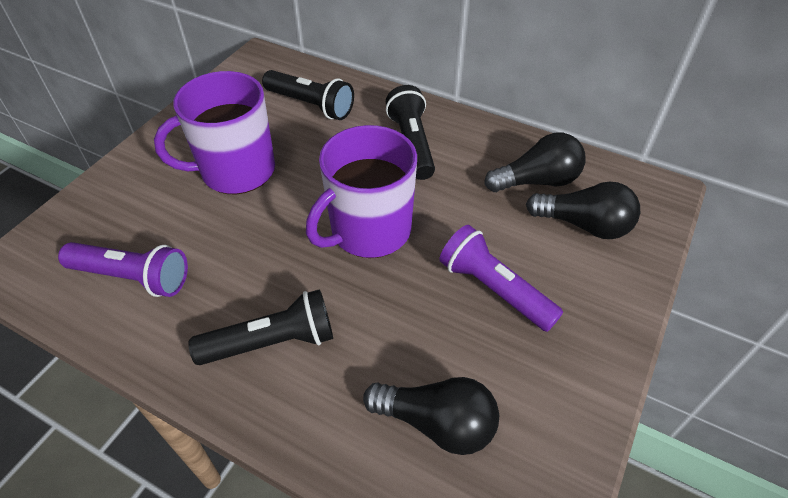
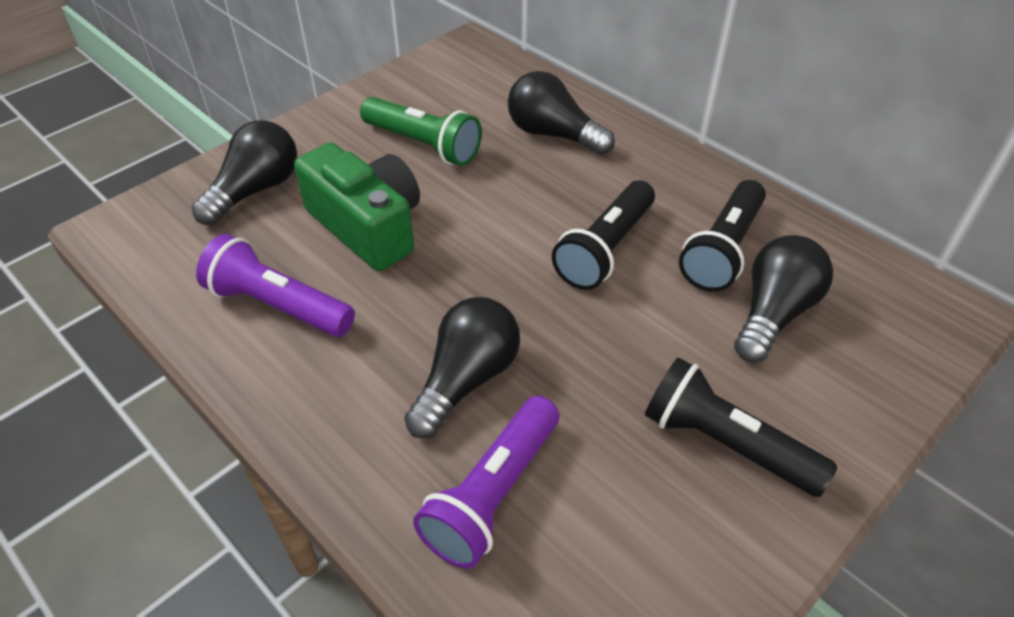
black light bulb: 3 -> 4
green camera: 0 -> 1
green flashlight: 0 -> 1
purple mug: 2 -> 0

